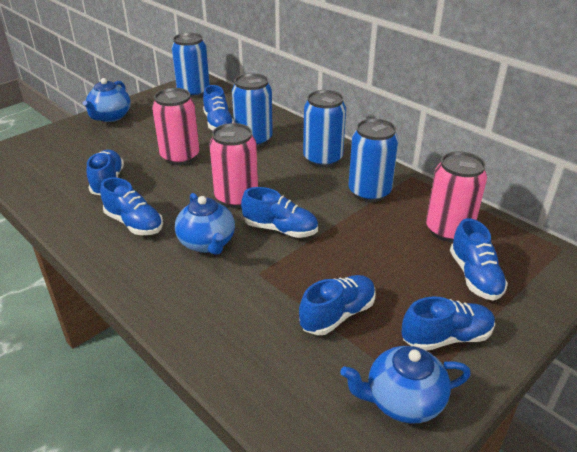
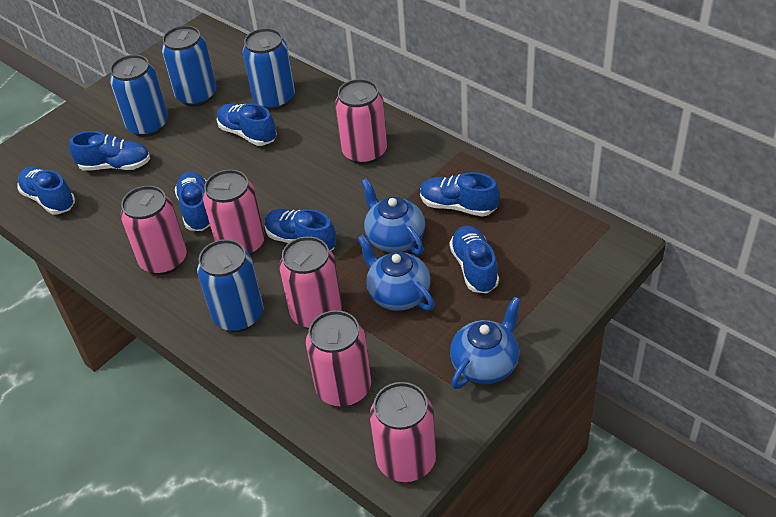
pink can: 3 -> 6

